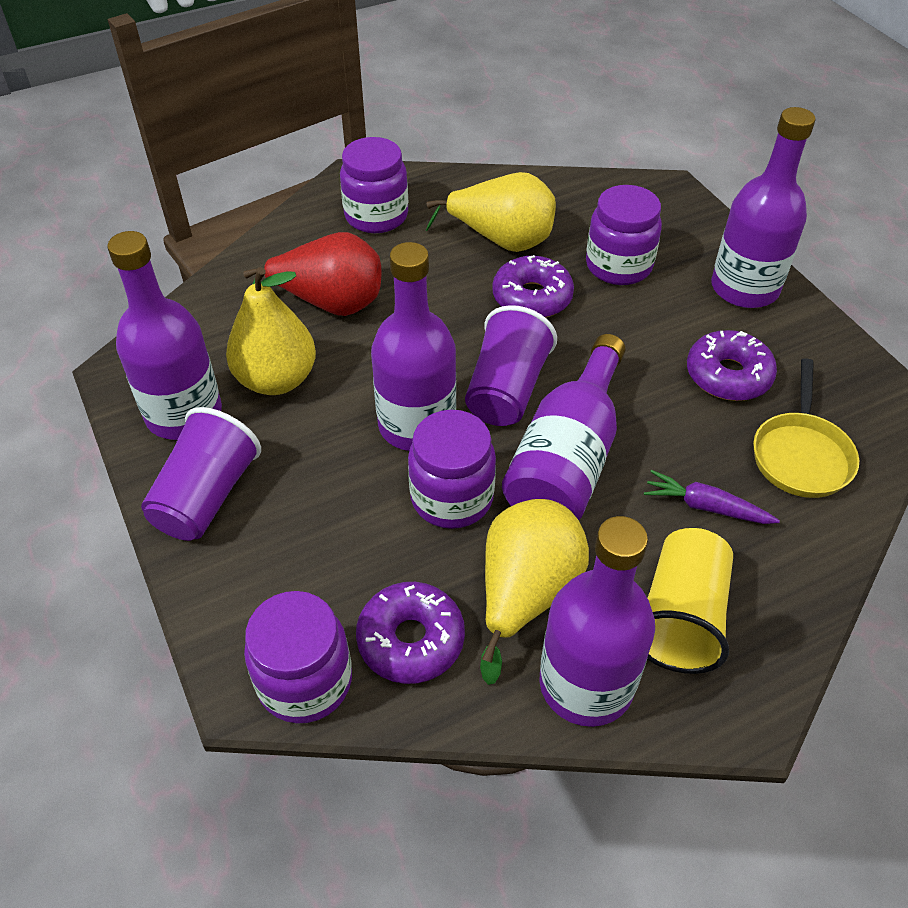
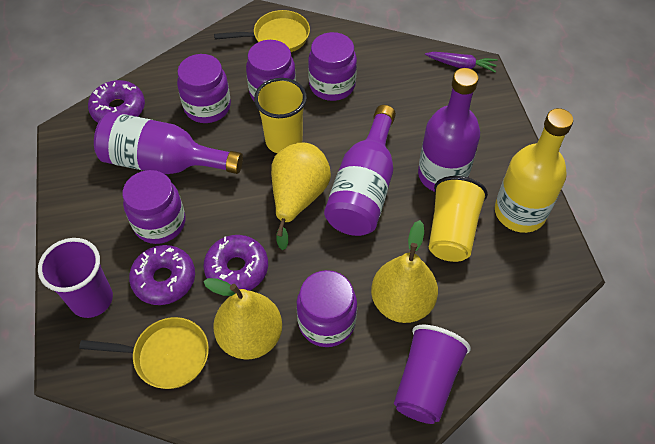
purple bottle: 5 -> 3
purple jar: 4 -> 5
red pear: 1 -> 0
yellow bottle: 0 -> 1
yellow cup: 1 -> 2
yellow pan: 1 -> 2

